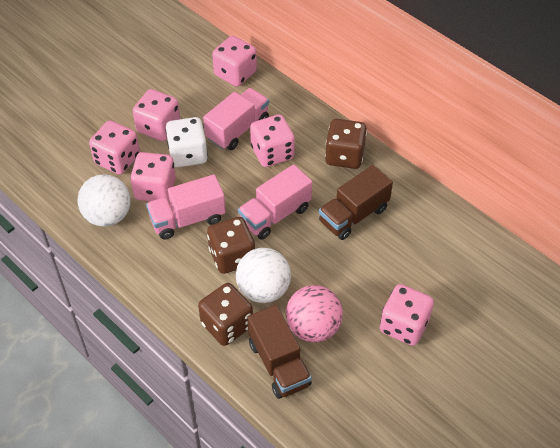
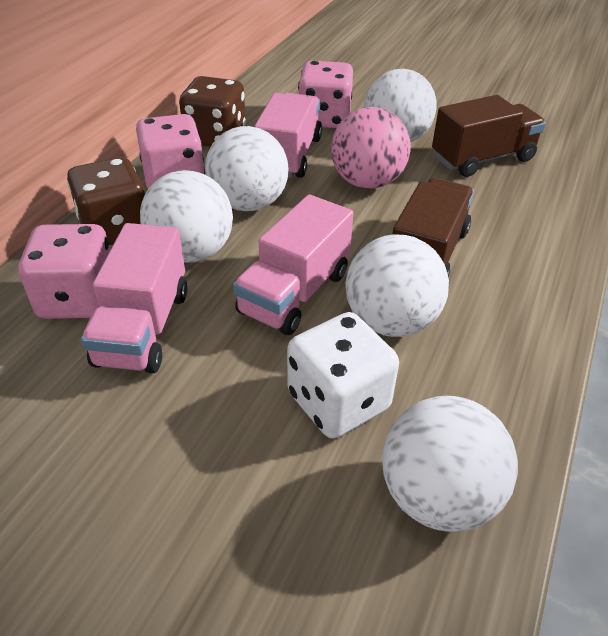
brown dice: 3 -> 2
pink dice: 6 -> 3
white ball: 2 -> 5

